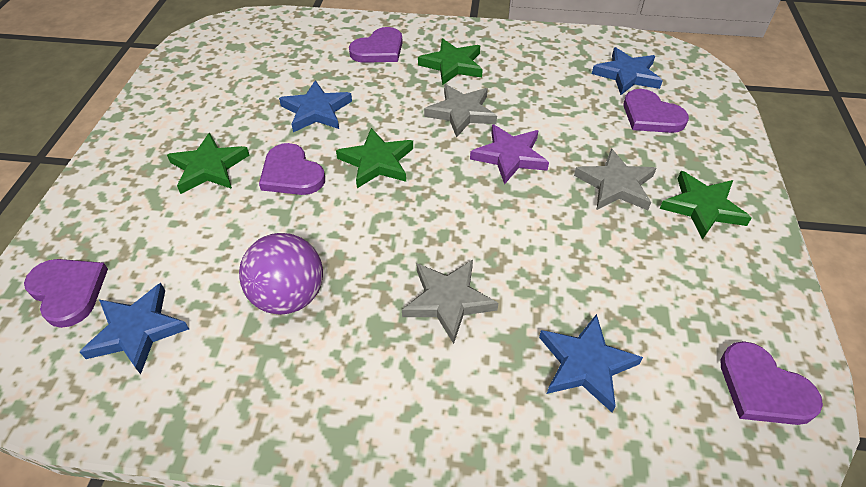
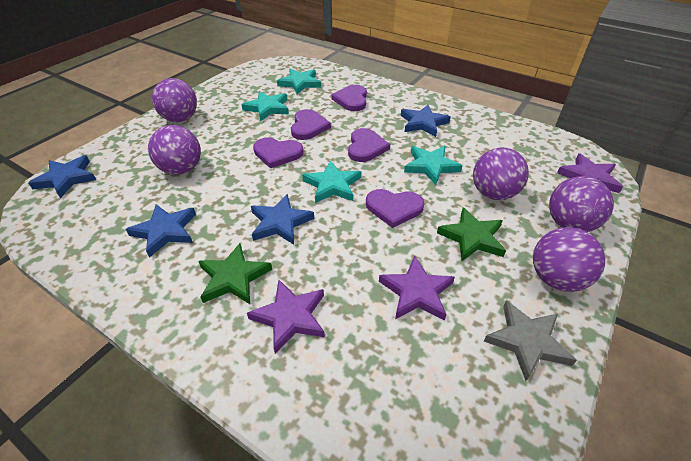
green star: 4 -> 2
grey star: 3 -> 1
purple ball: 1 -> 5
purple star: 1 -> 3
turquoise star: 0 -> 4

